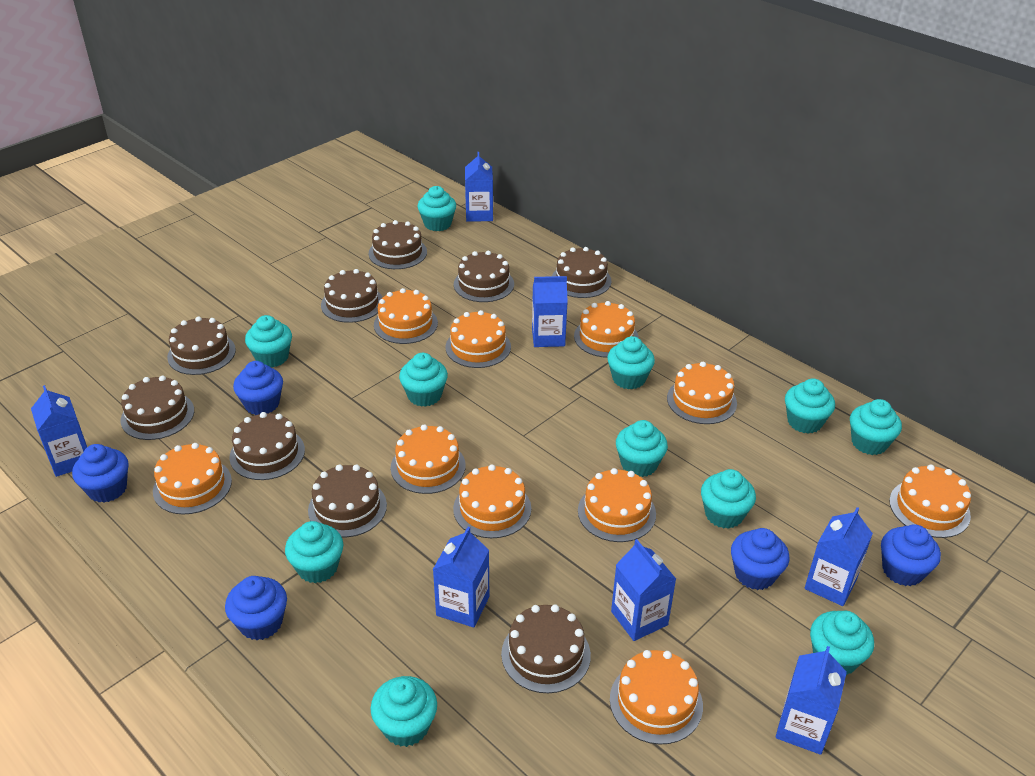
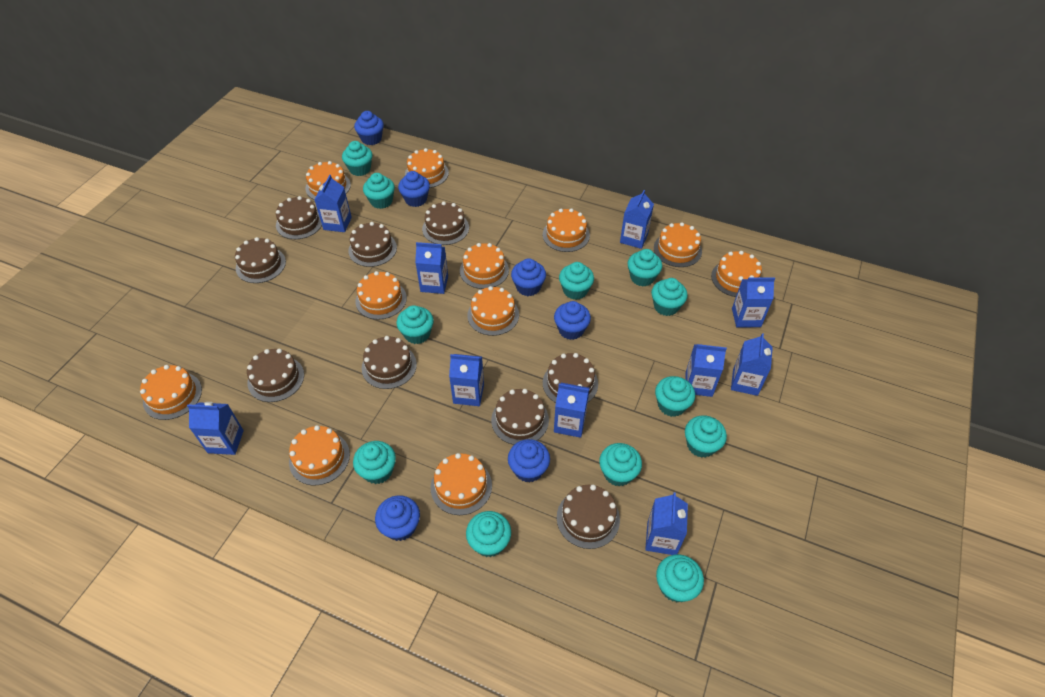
blue carton: 7 -> 10
blue cupcake: 5 -> 6
orange cake: 10 -> 11
turquoise cupcake: 11 -> 12

